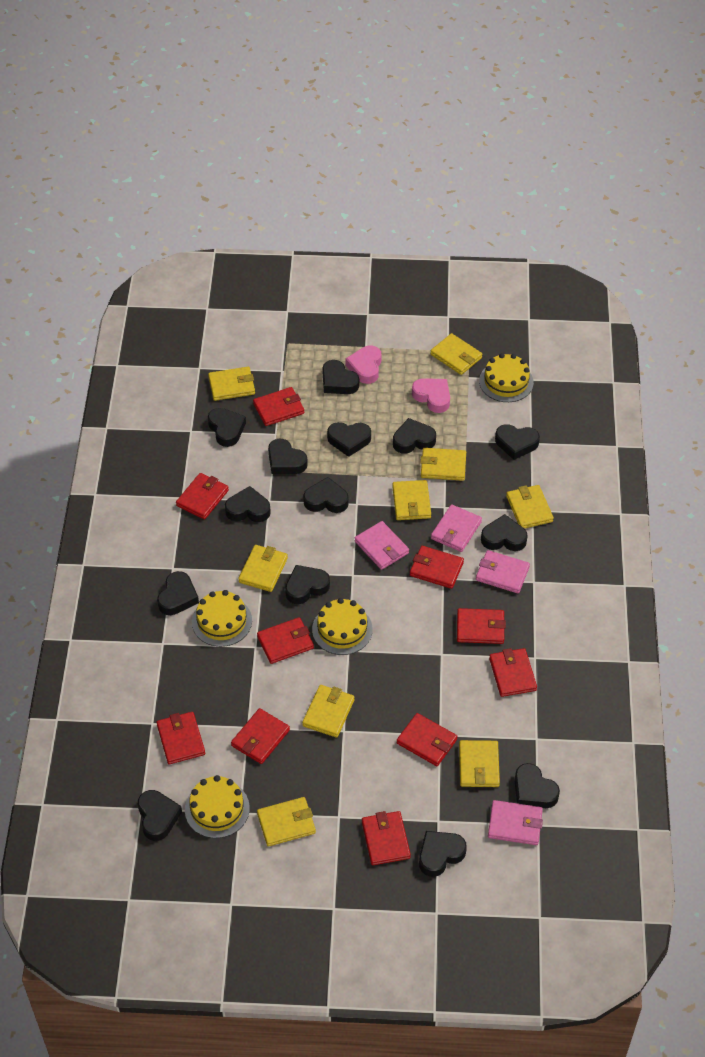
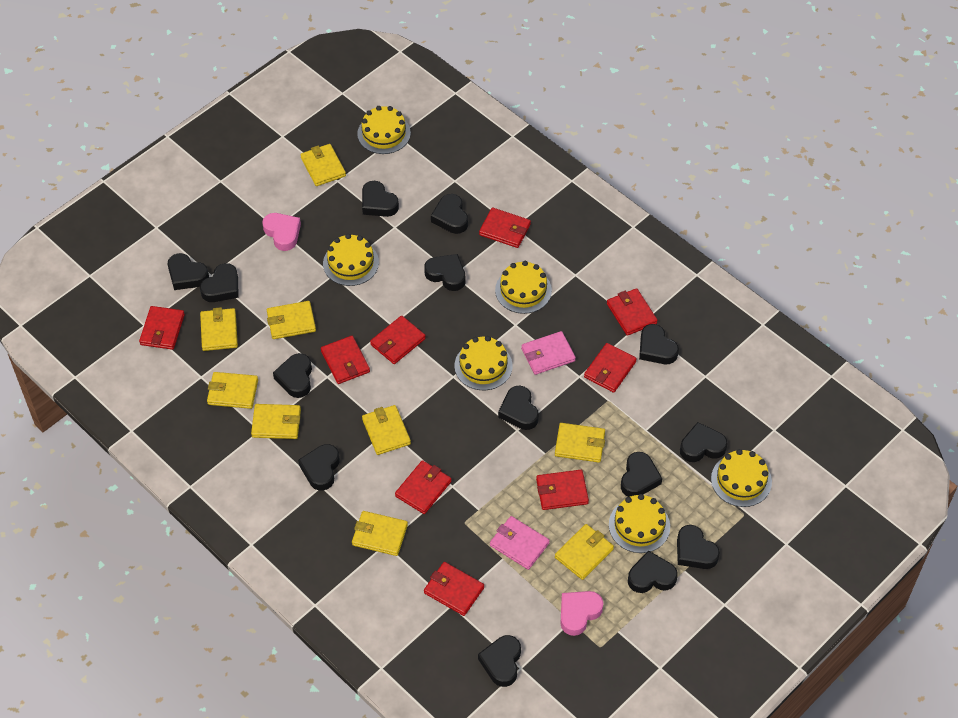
pink wallet: 4 -> 2
red wallet: 10 -> 9
yellow cake: 4 -> 6

